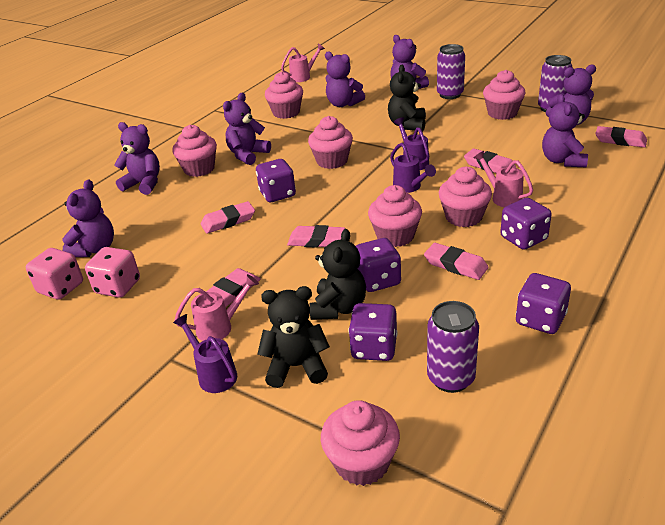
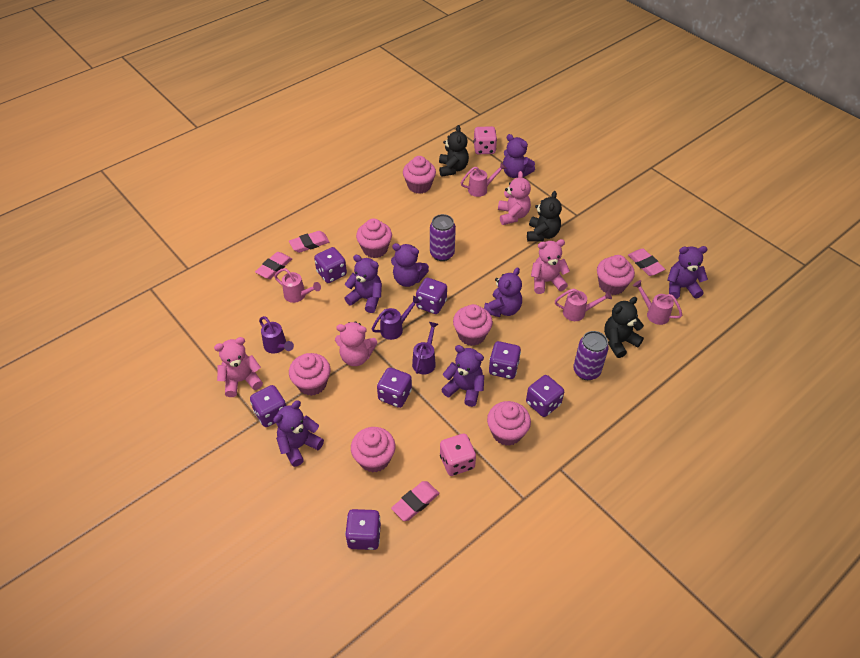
pink eraser: 6 -> 4
pink teddy bear: 0 -> 4
pink watering can: 3 -> 4
purple can: 3 -> 2
purple dice: 5 -> 7

